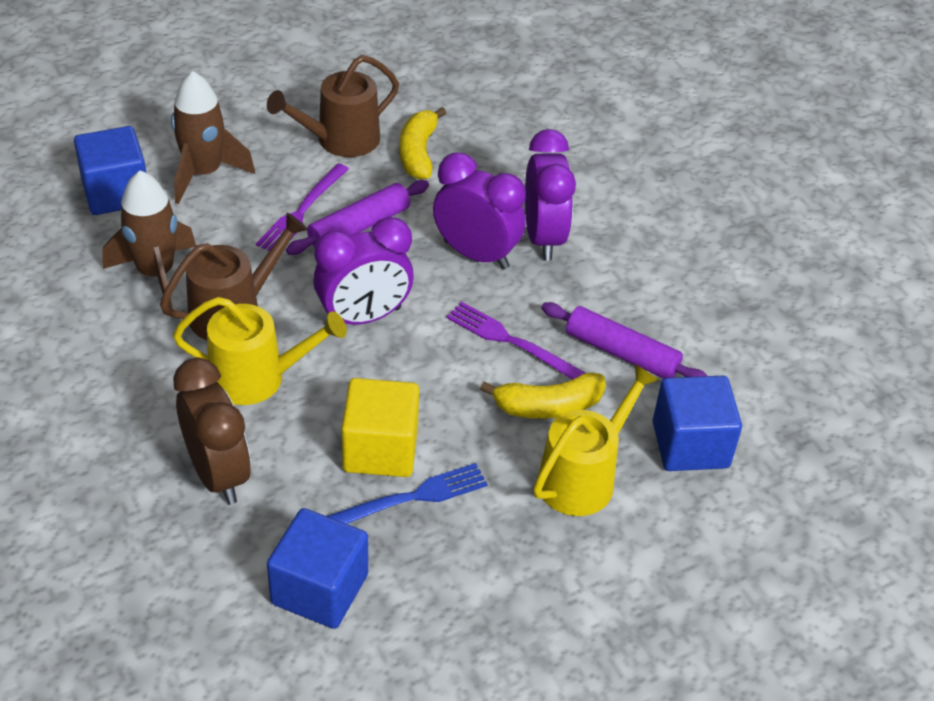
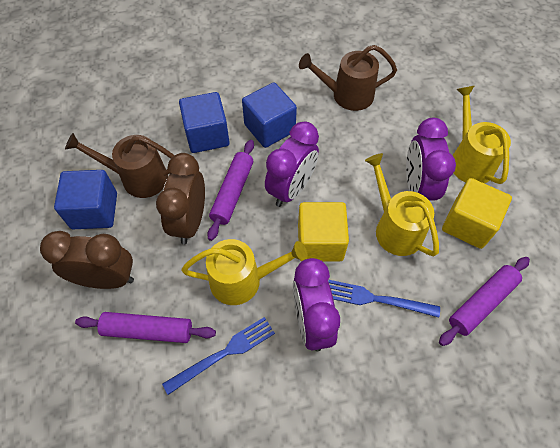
blue fork: 1 -> 2
brown clock: 1 -> 2
brown rocket: 2 -> 0
purple fork: 2 -> 0
purple rolling pin: 2 -> 3
yellow banana: 2 -> 0
yellow cube: 1 -> 2
yellow watering can: 2 -> 3

